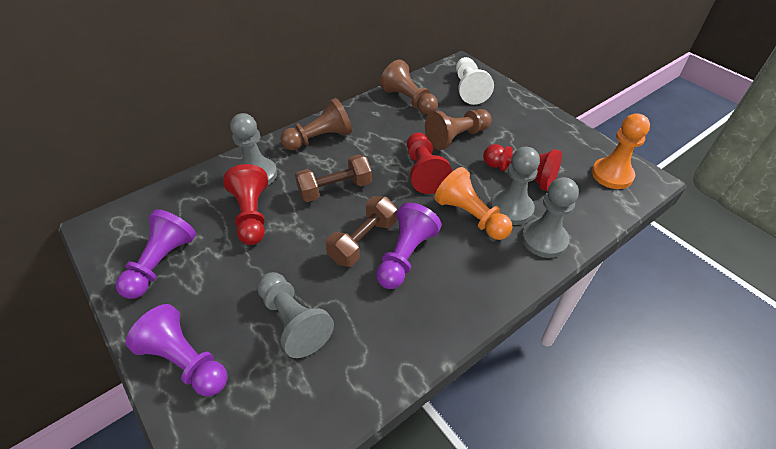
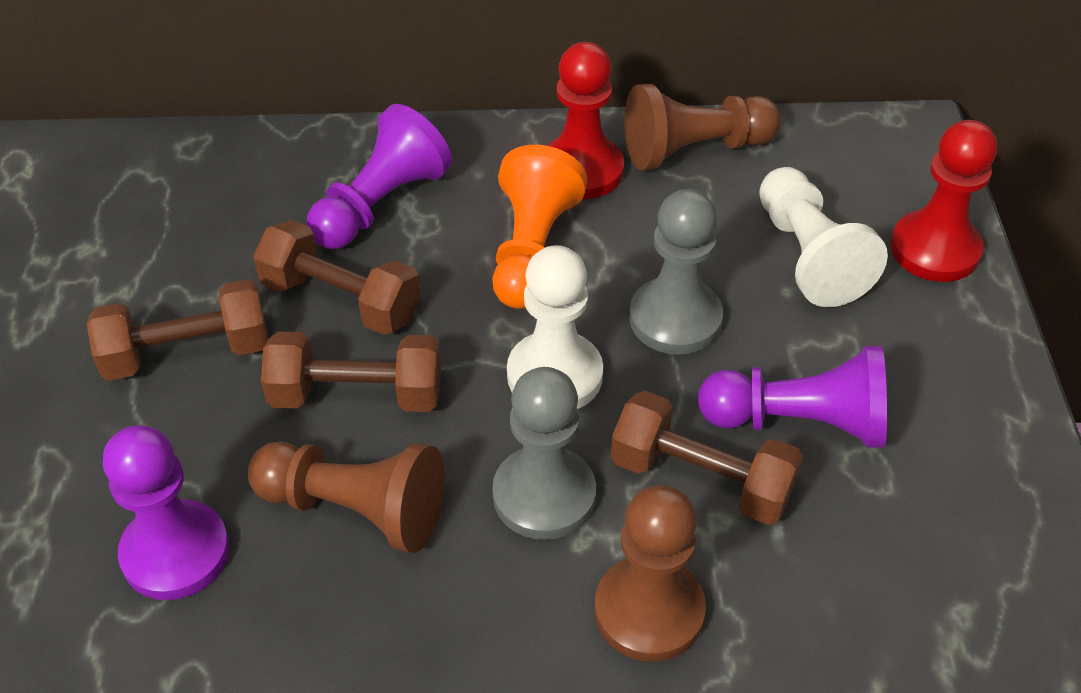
brown dumbbell: 2 -> 4
grey pawn: 4 -> 2
orange pawn: 2 -> 1
red pawn: 3 -> 2
white pawn: 1 -> 2

